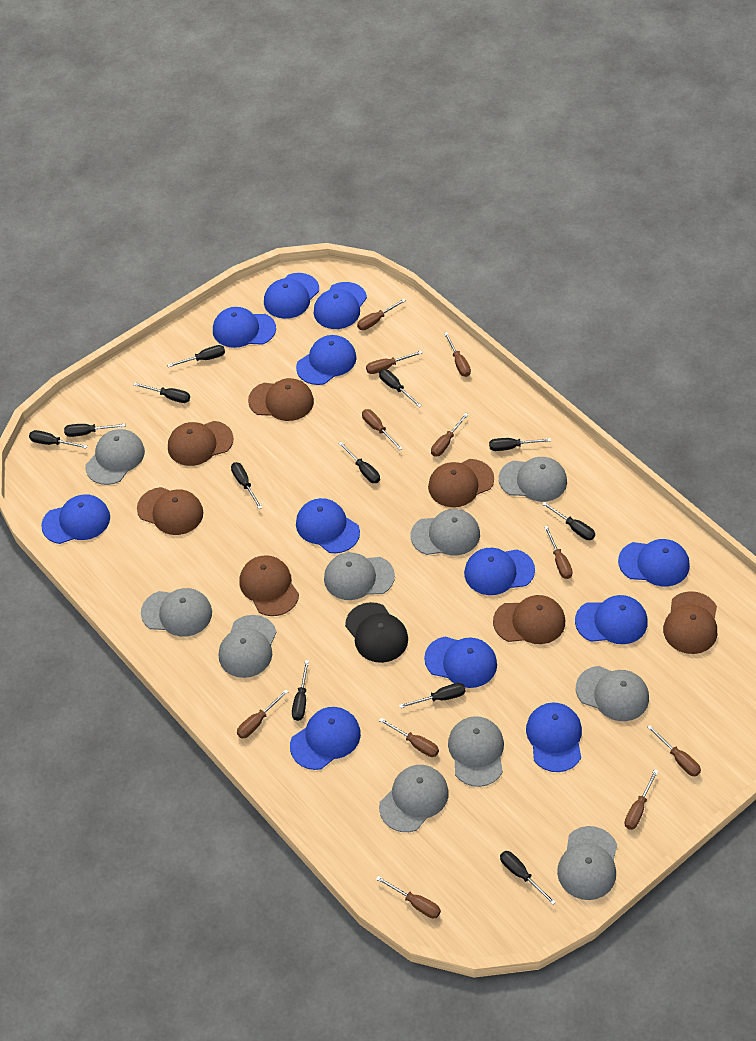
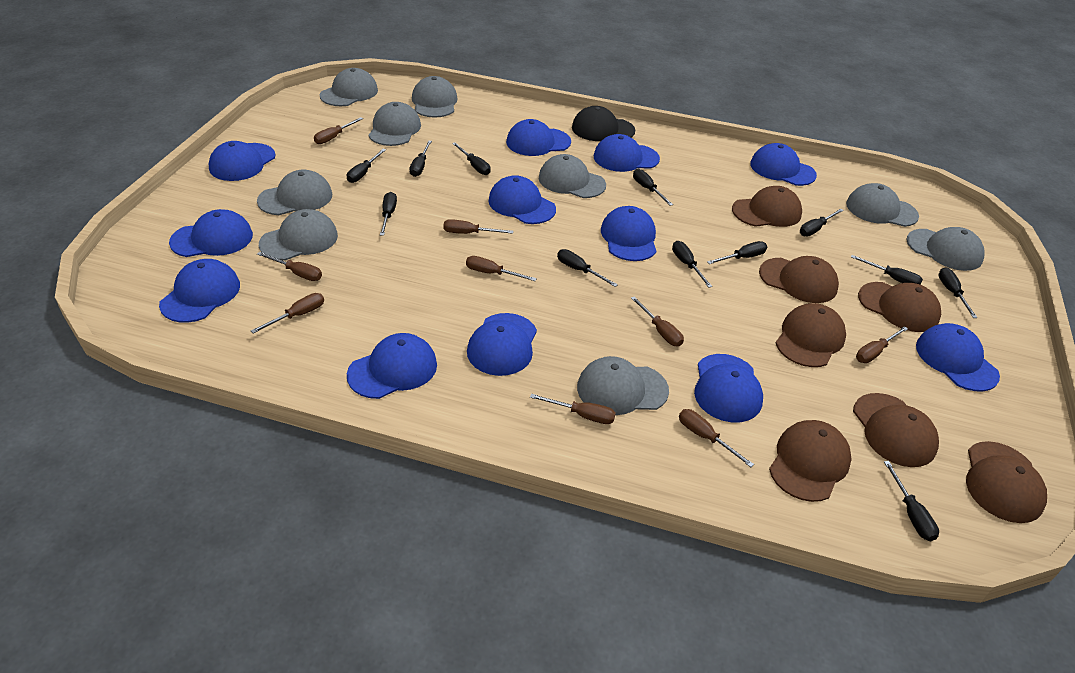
brown screwdriver: 11 -> 9
grey cap: 10 -> 9

